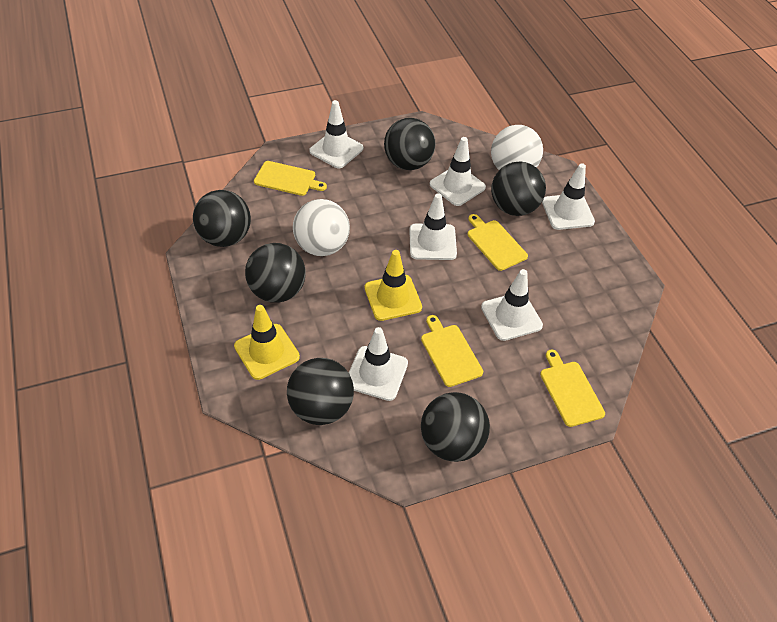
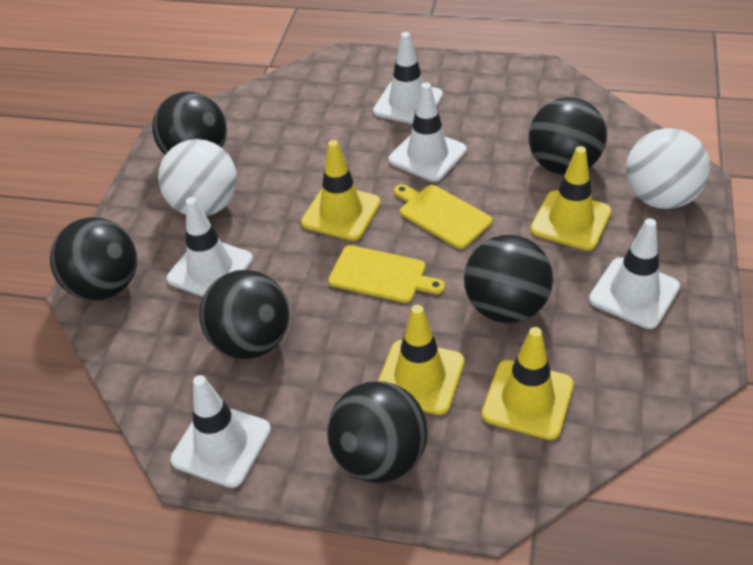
white traffic cone: 6 -> 5
yellow cutting board: 4 -> 2
yellow traffic cone: 2 -> 4

